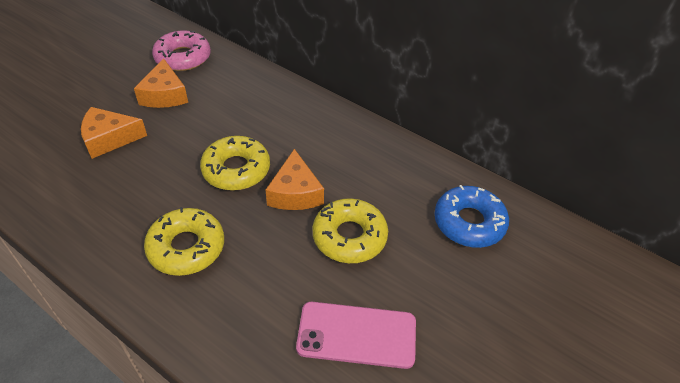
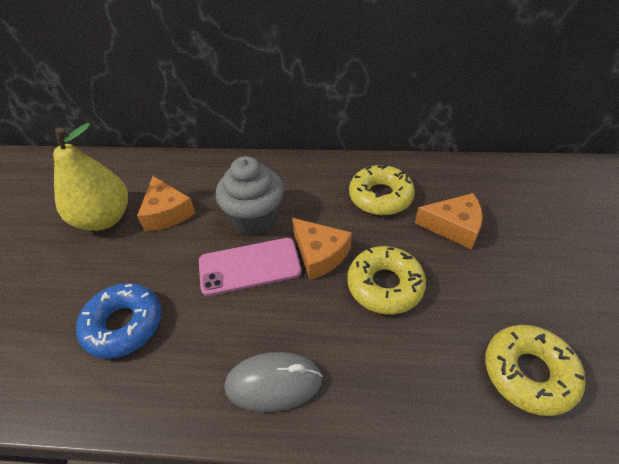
grey cupcake: 0 -> 1
grey mouse: 0 -> 1
pink donut: 1 -> 0
yellow pear: 0 -> 1

